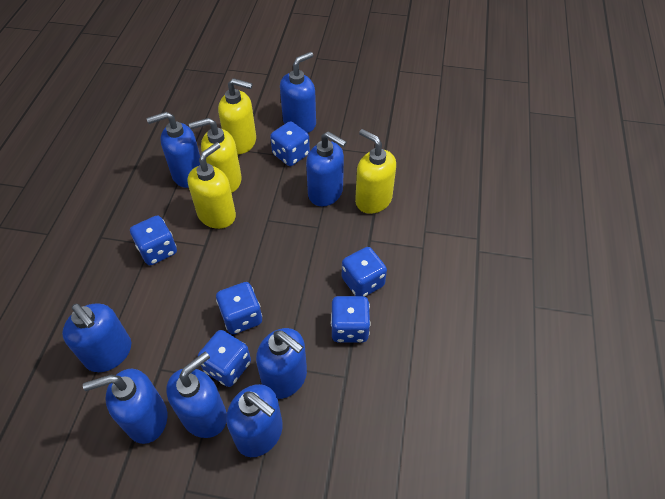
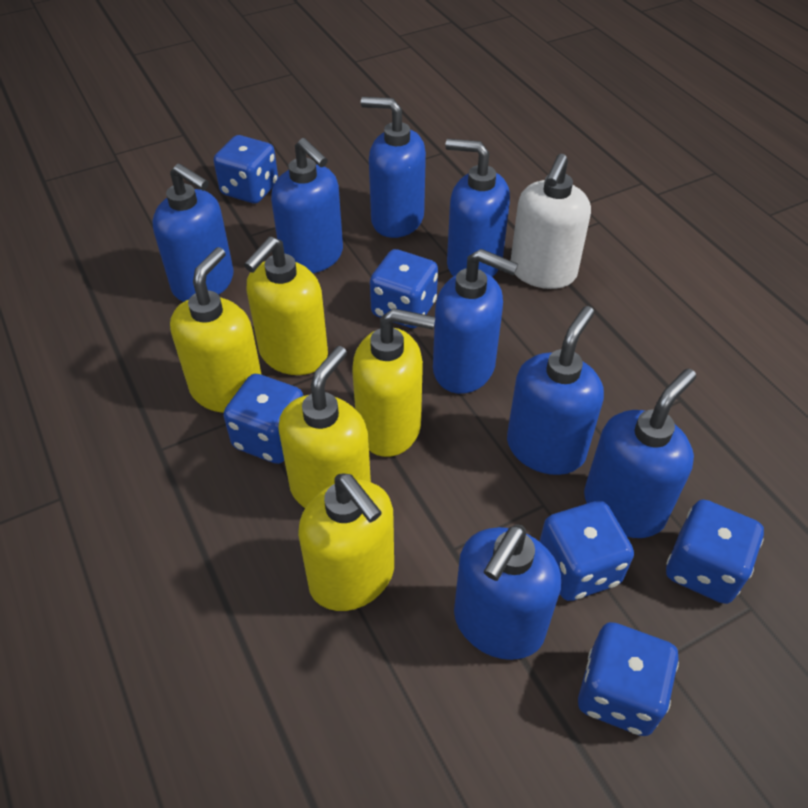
white soap dispenser: 0 -> 1
yellow soap dispenser: 4 -> 5

